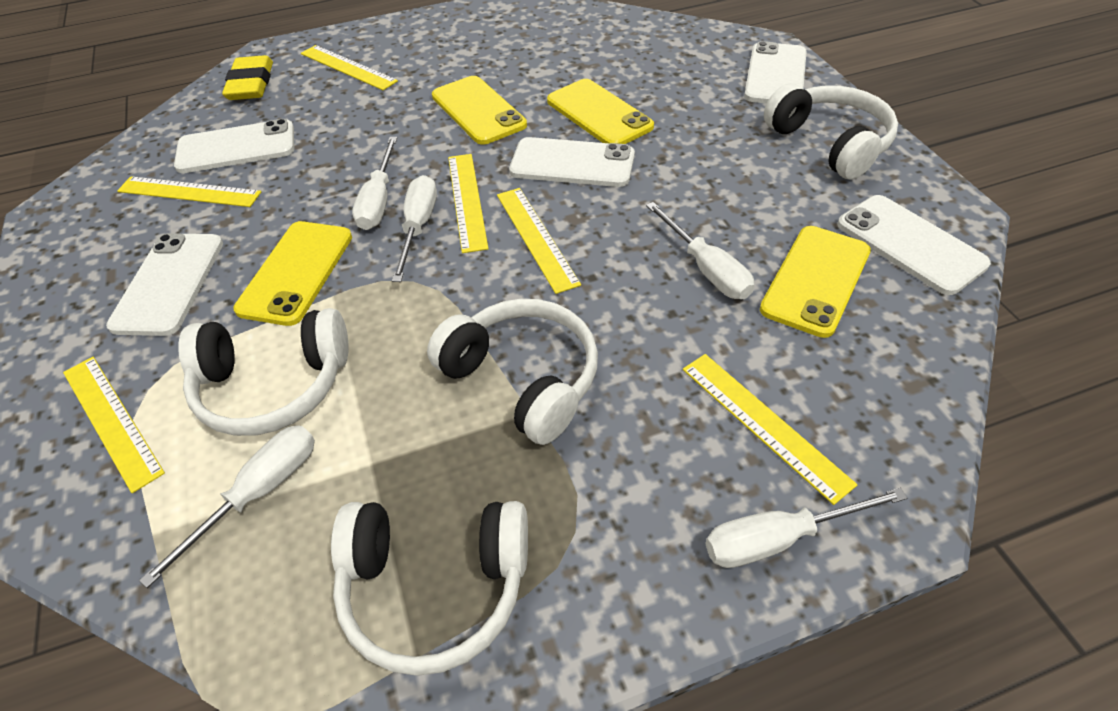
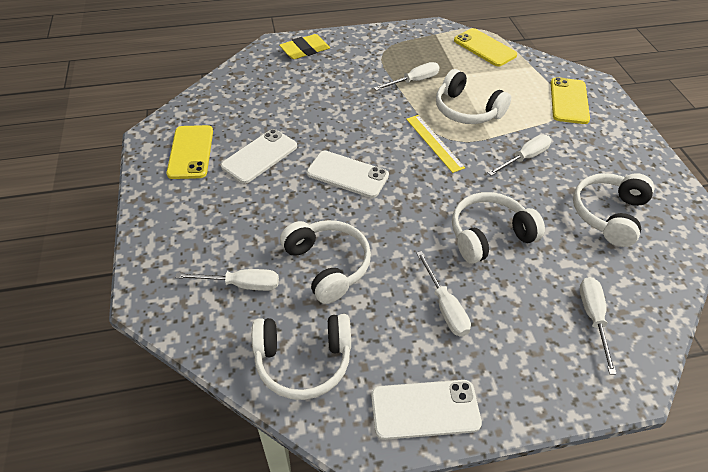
white headphones: 4 -> 5
white phone: 5 -> 3
yellow phone: 4 -> 3
yellow ruler: 6 -> 1

